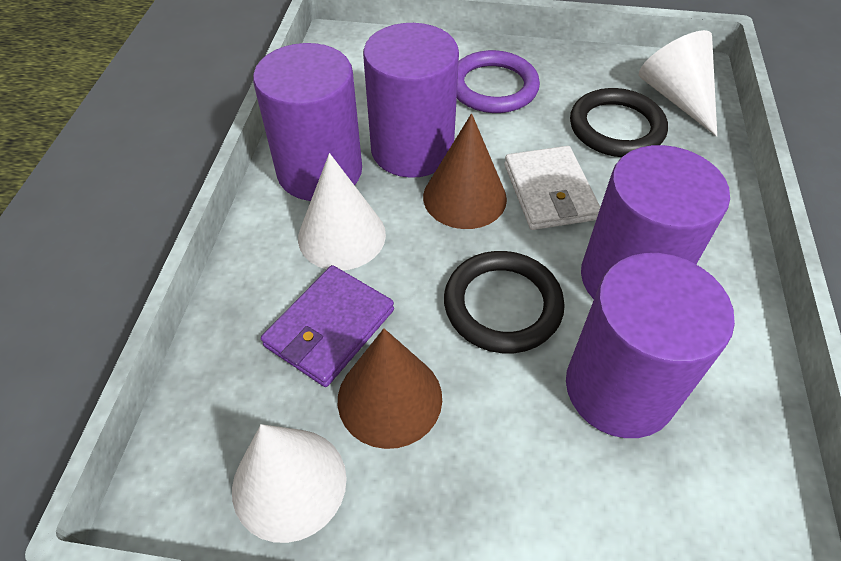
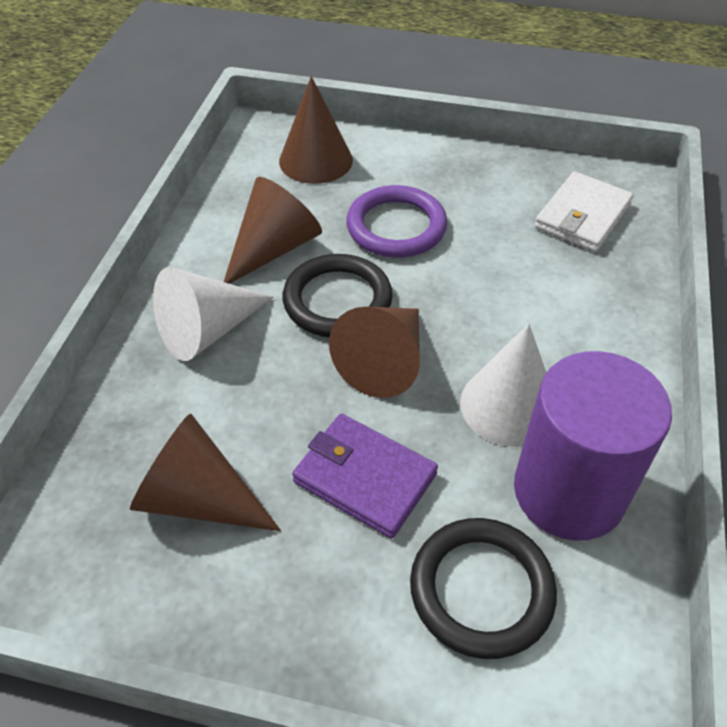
brown cone: 2 -> 4
purple cylinder: 4 -> 1
white cone: 3 -> 2

